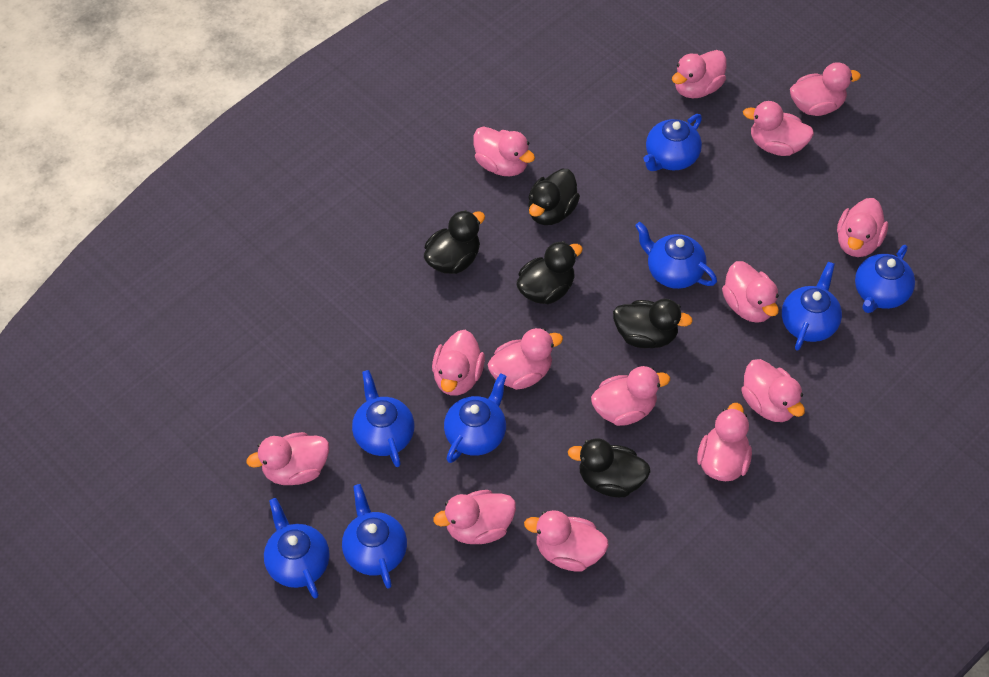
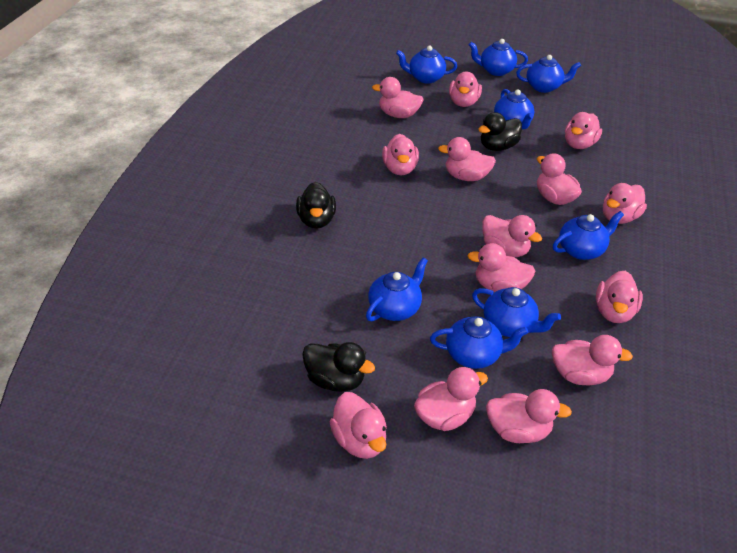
black duck: 5 -> 3

